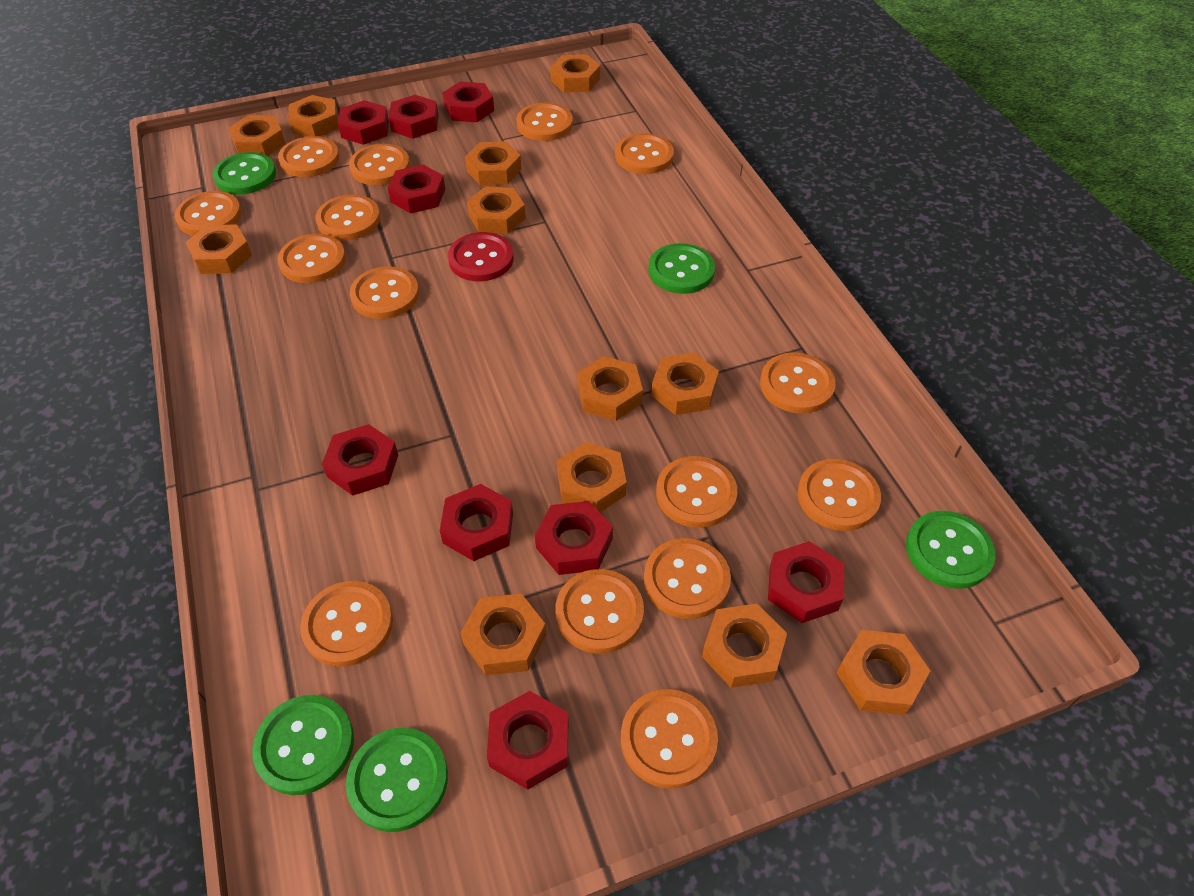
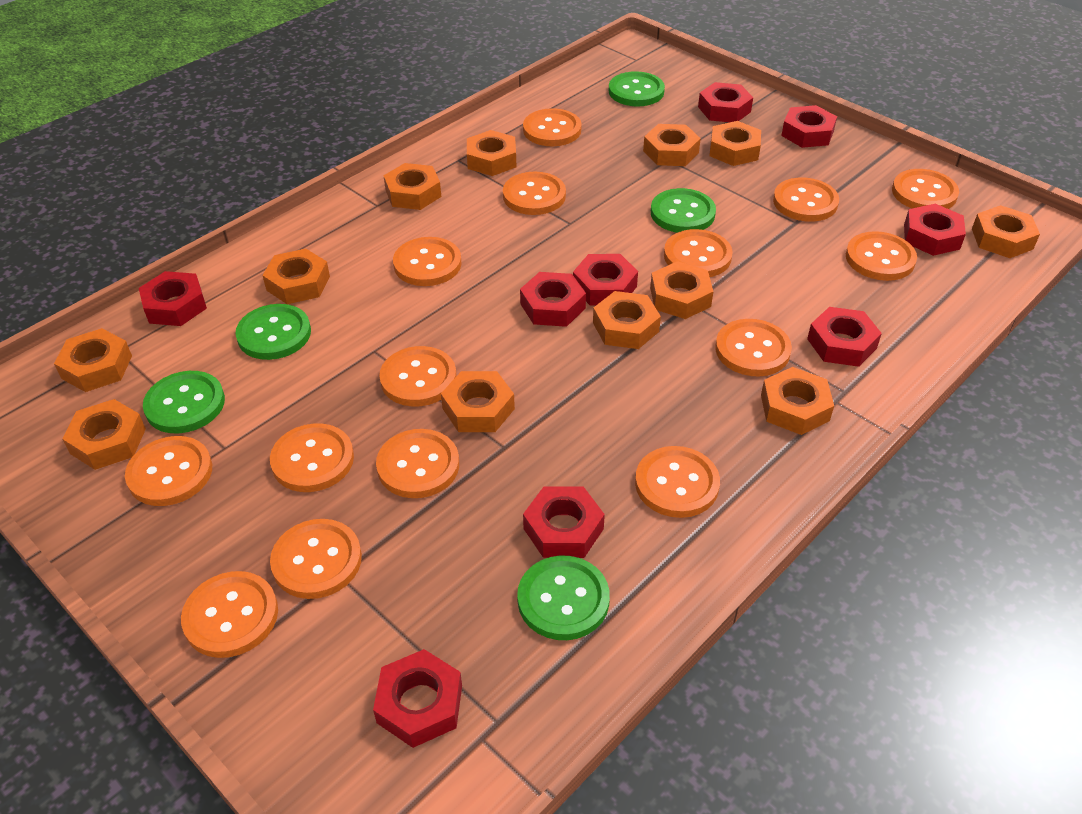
red button: 1 -> 0

